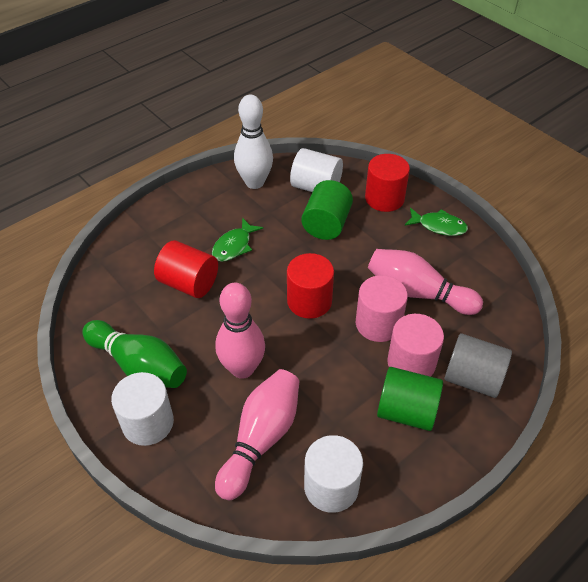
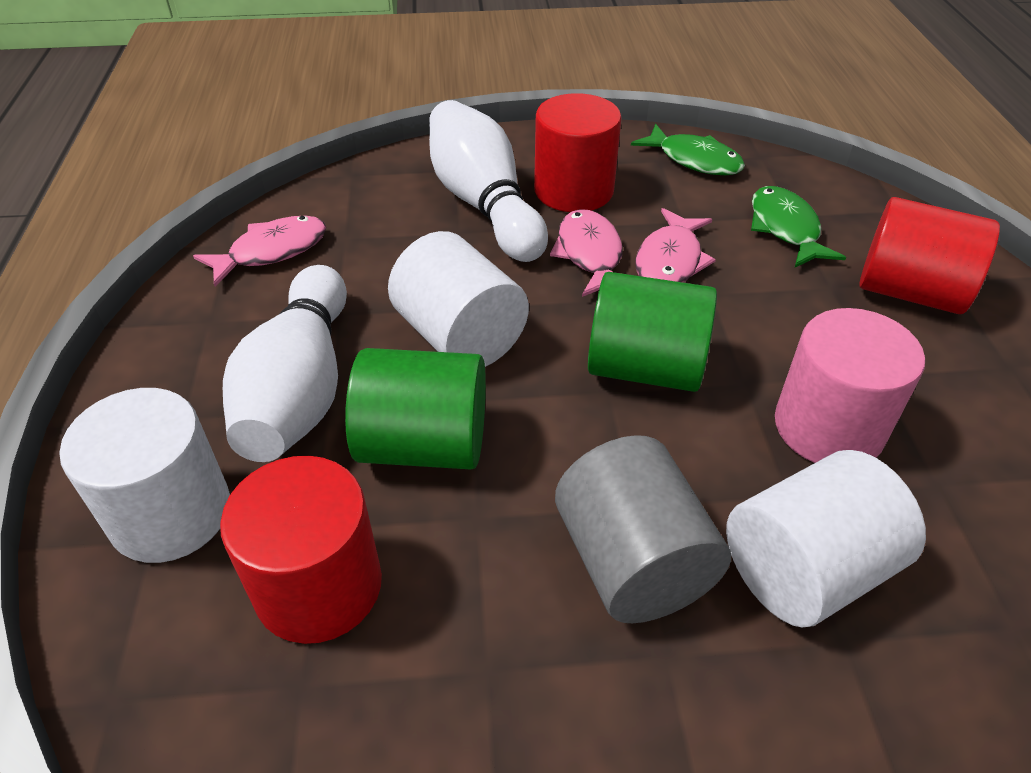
green bowling pin: 1 -> 0
pink bowling pin: 3 -> 0
pink cylinder: 2 -> 1
pink fish: 0 -> 3
white bowling pin: 1 -> 2

